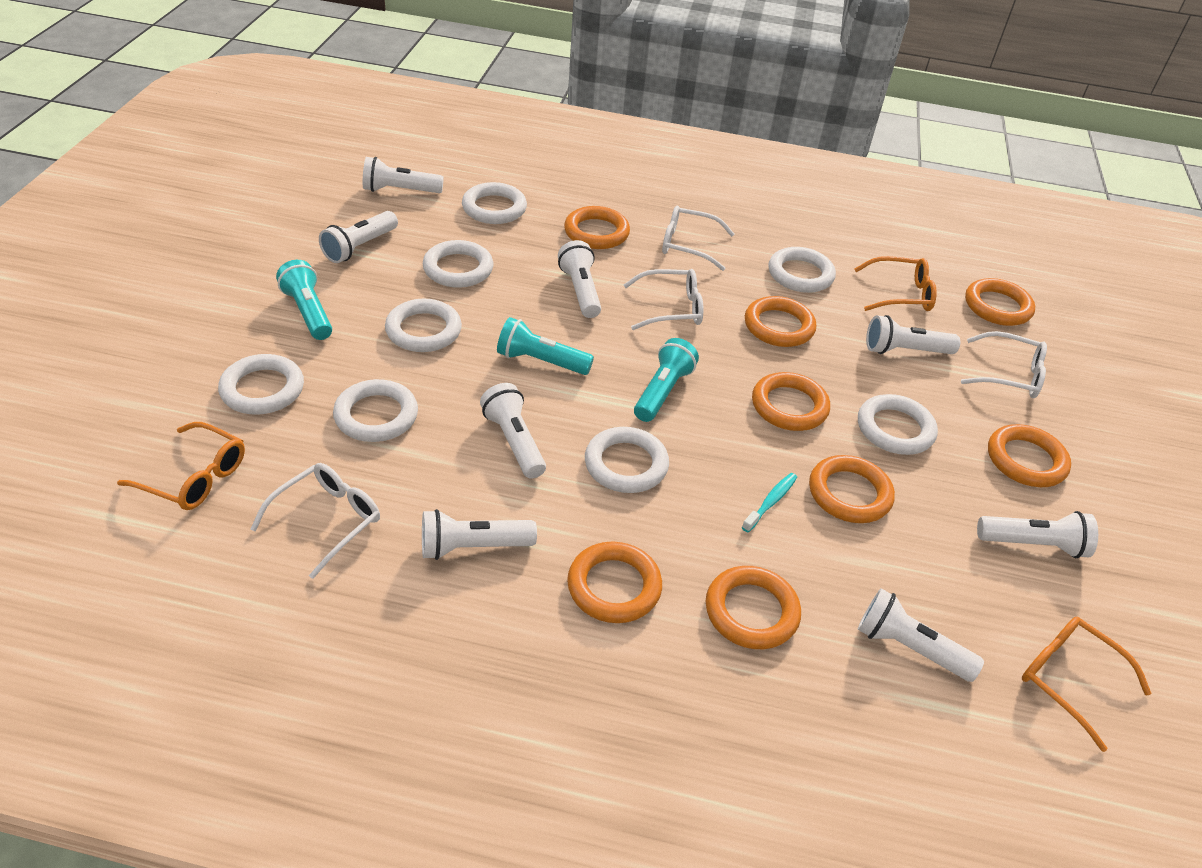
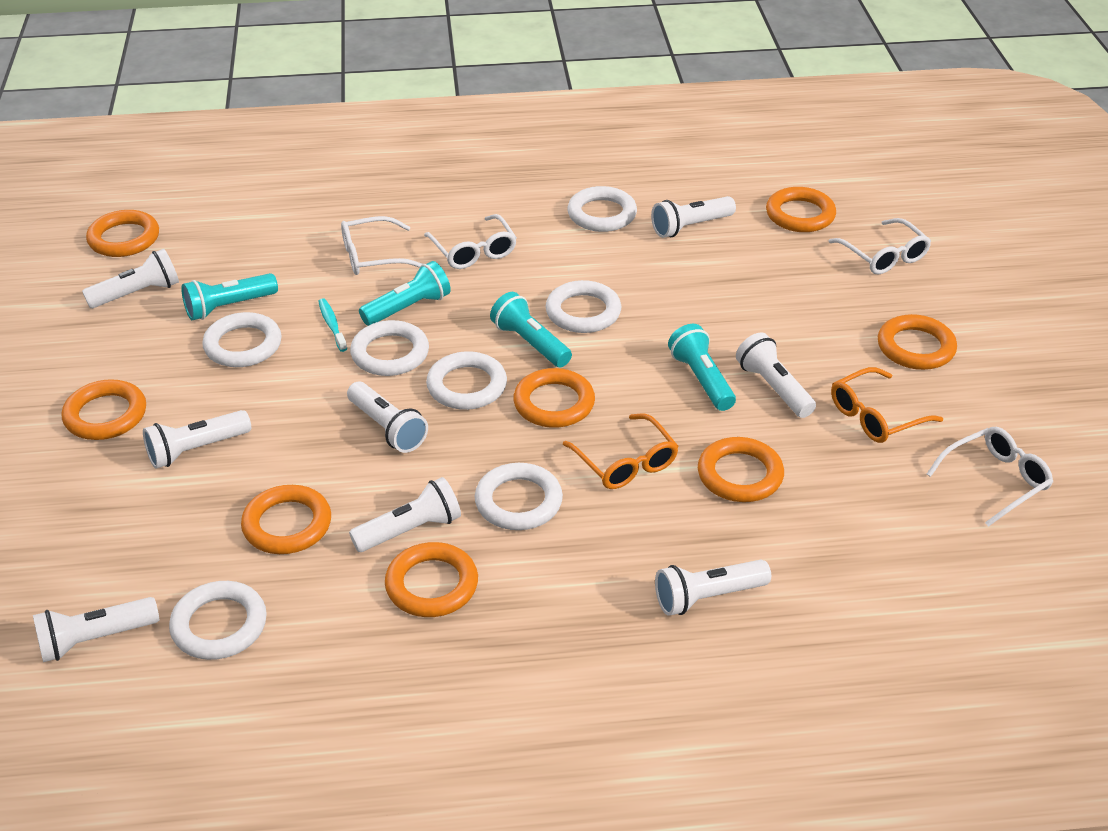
orange glasses: 3 -> 2
turquoise flashlight: 3 -> 4
white ring: 8 -> 7

